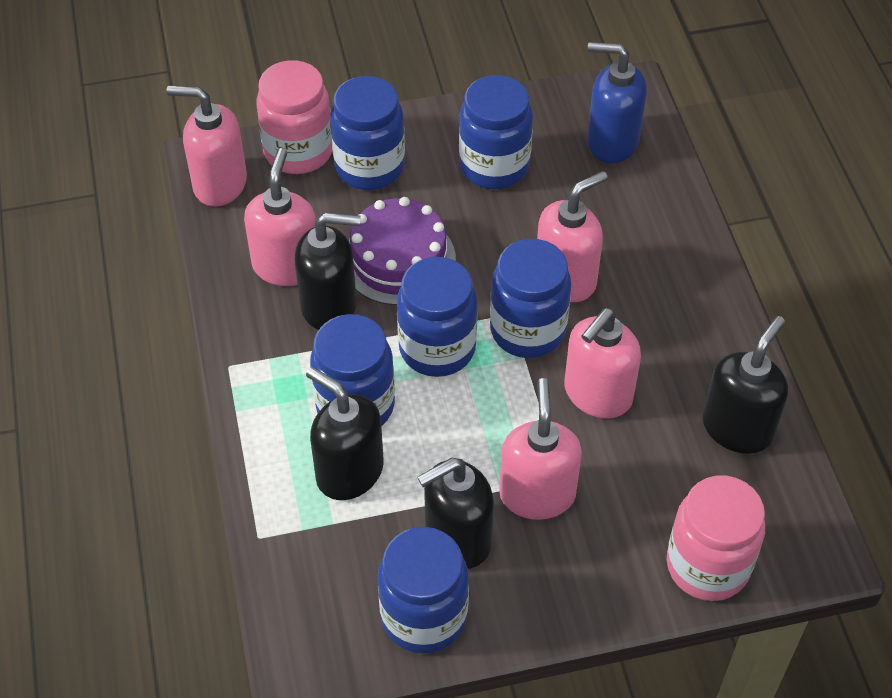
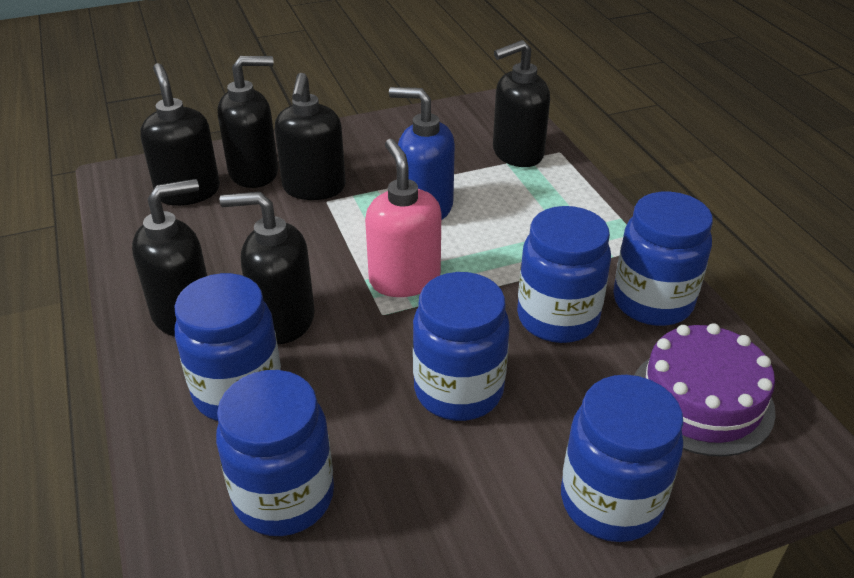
black soap dispenser: 4 -> 6
pink jar: 2 -> 0
pink soap dispenser: 5 -> 1

